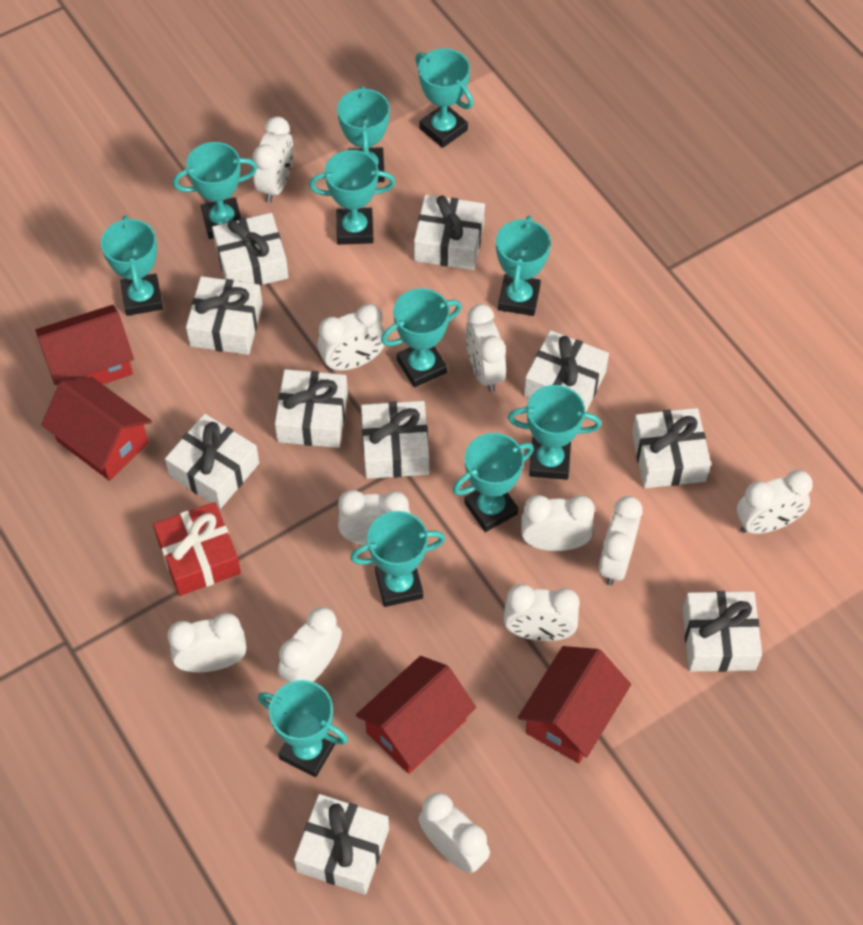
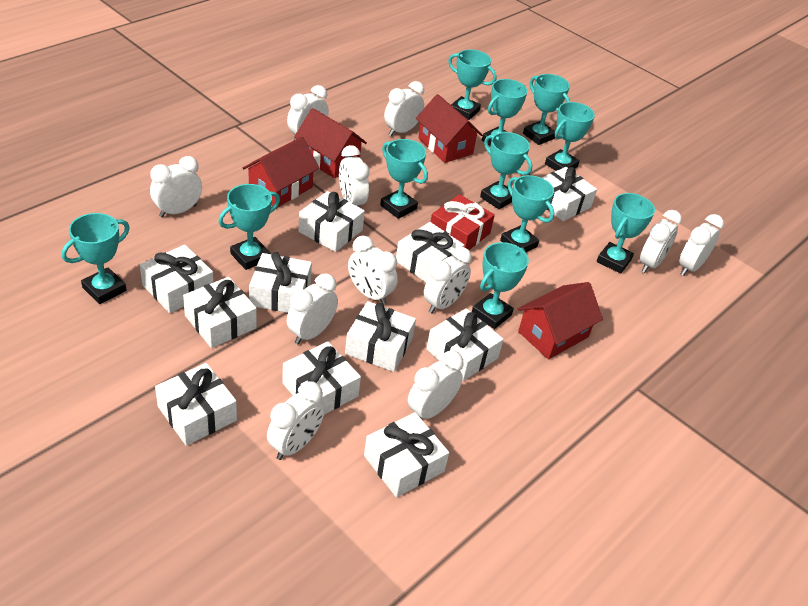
white gift: 10 -> 11

